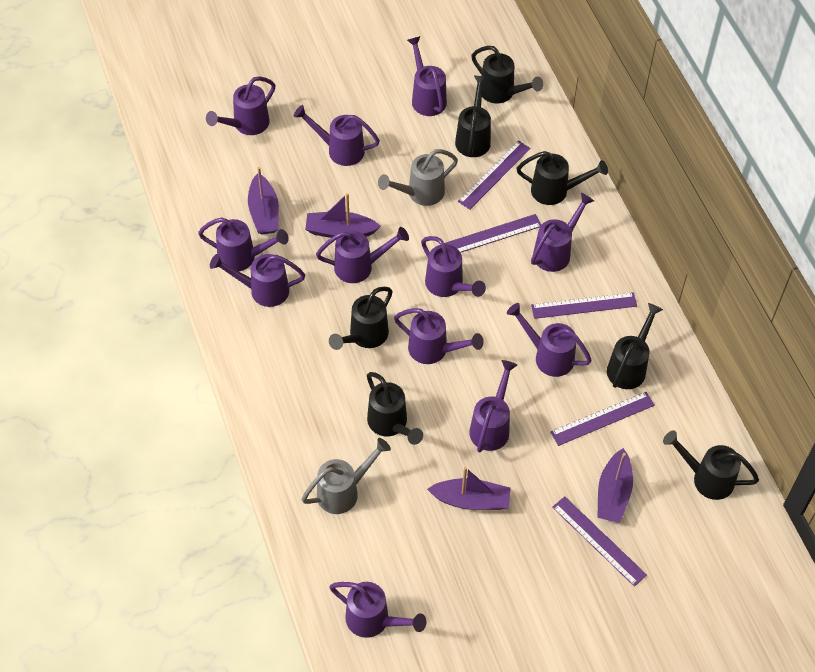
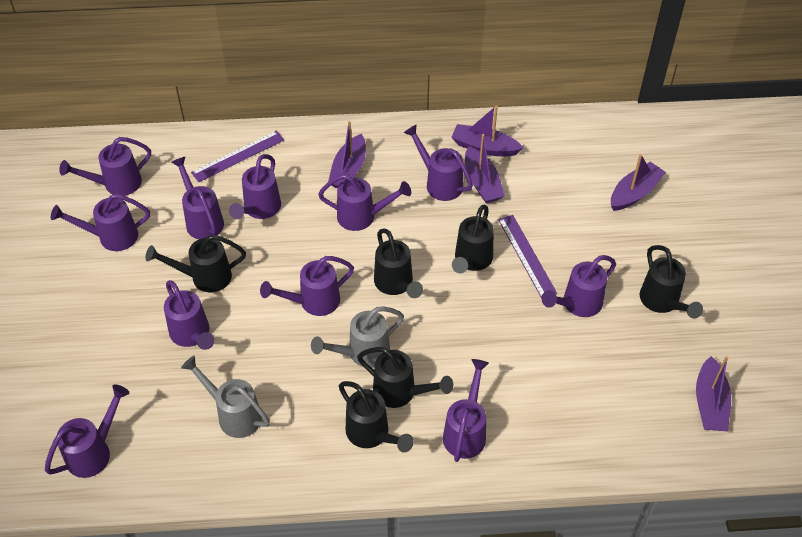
black watering can: 7 -> 6
purple boat: 4 -> 5
purple ruler: 5 -> 2
purple watering can: 12 -> 11

